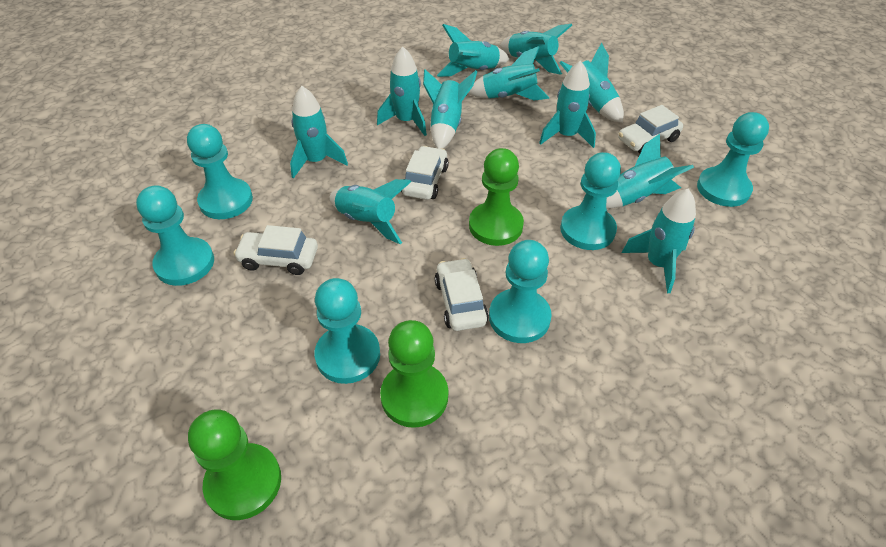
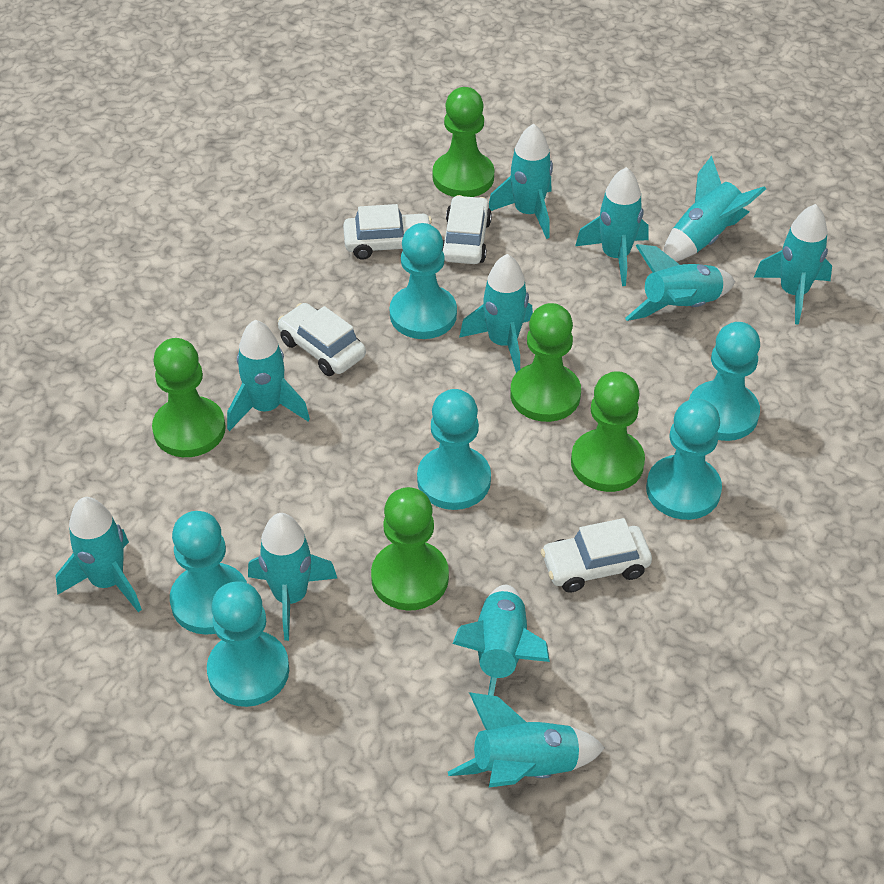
green pawn: 3 -> 5

